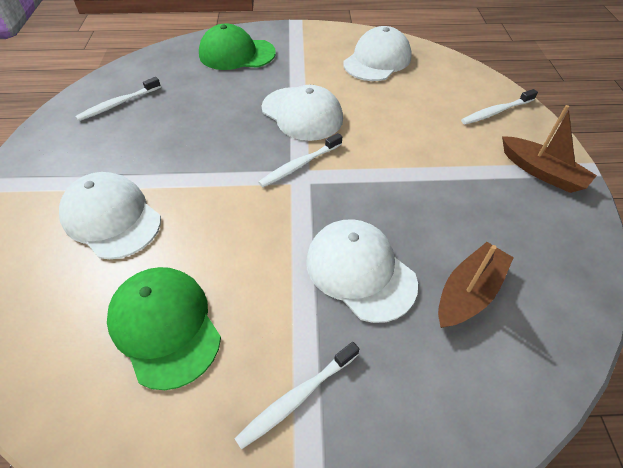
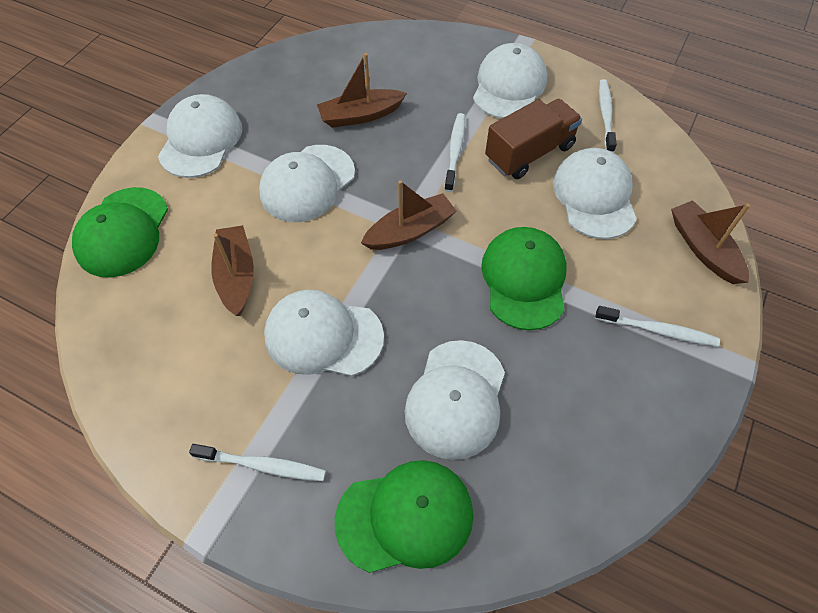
brown boat: 2 -> 4
brown truck: 0 -> 1
green cap: 2 -> 3
white cap: 4 -> 6

